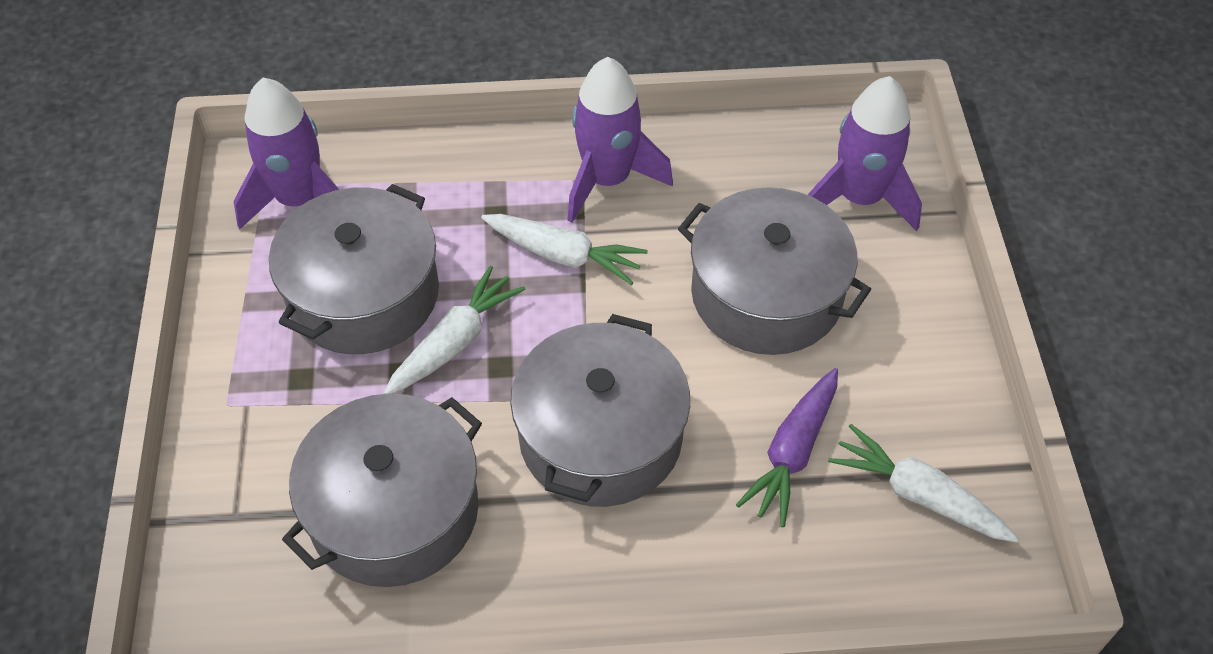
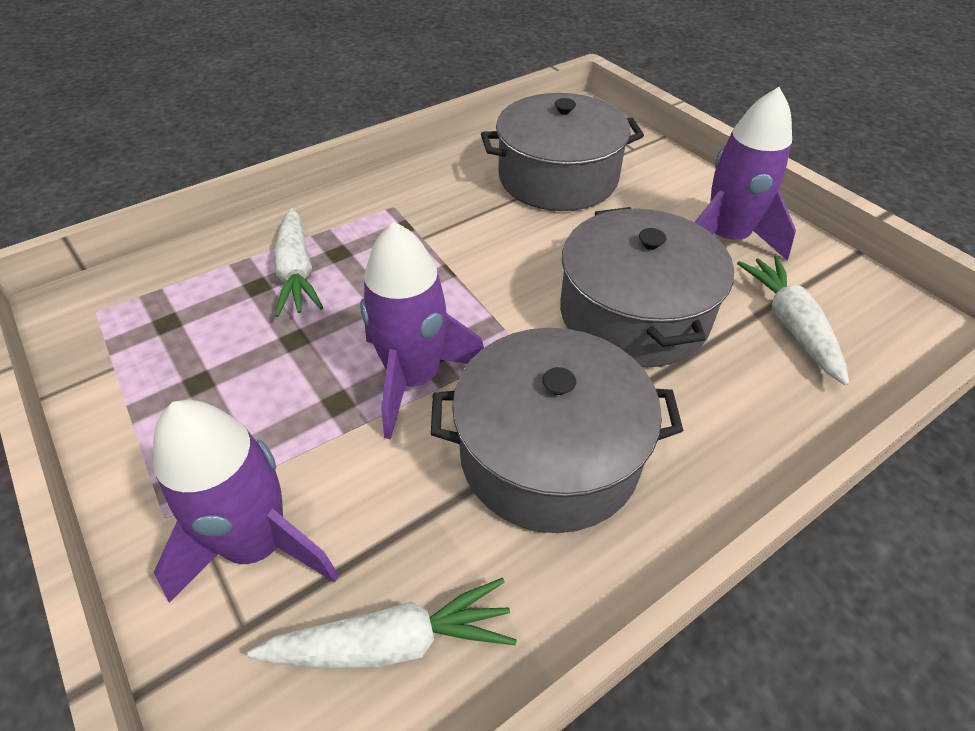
grey pot: 4 -> 3
purple carrot: 1 -> 0

